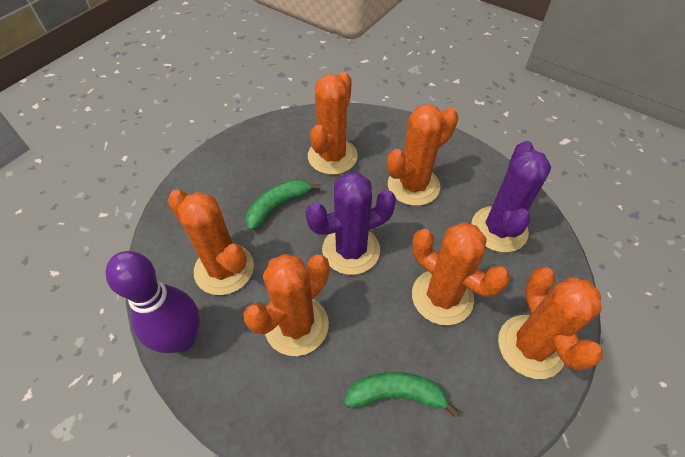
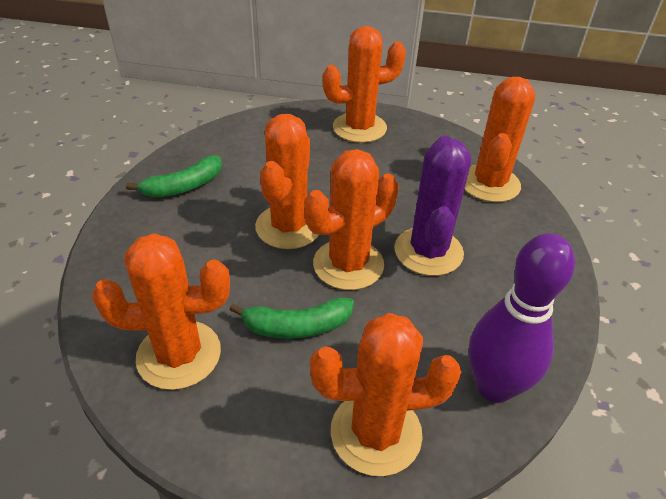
purple cactus: 2 -> 1

